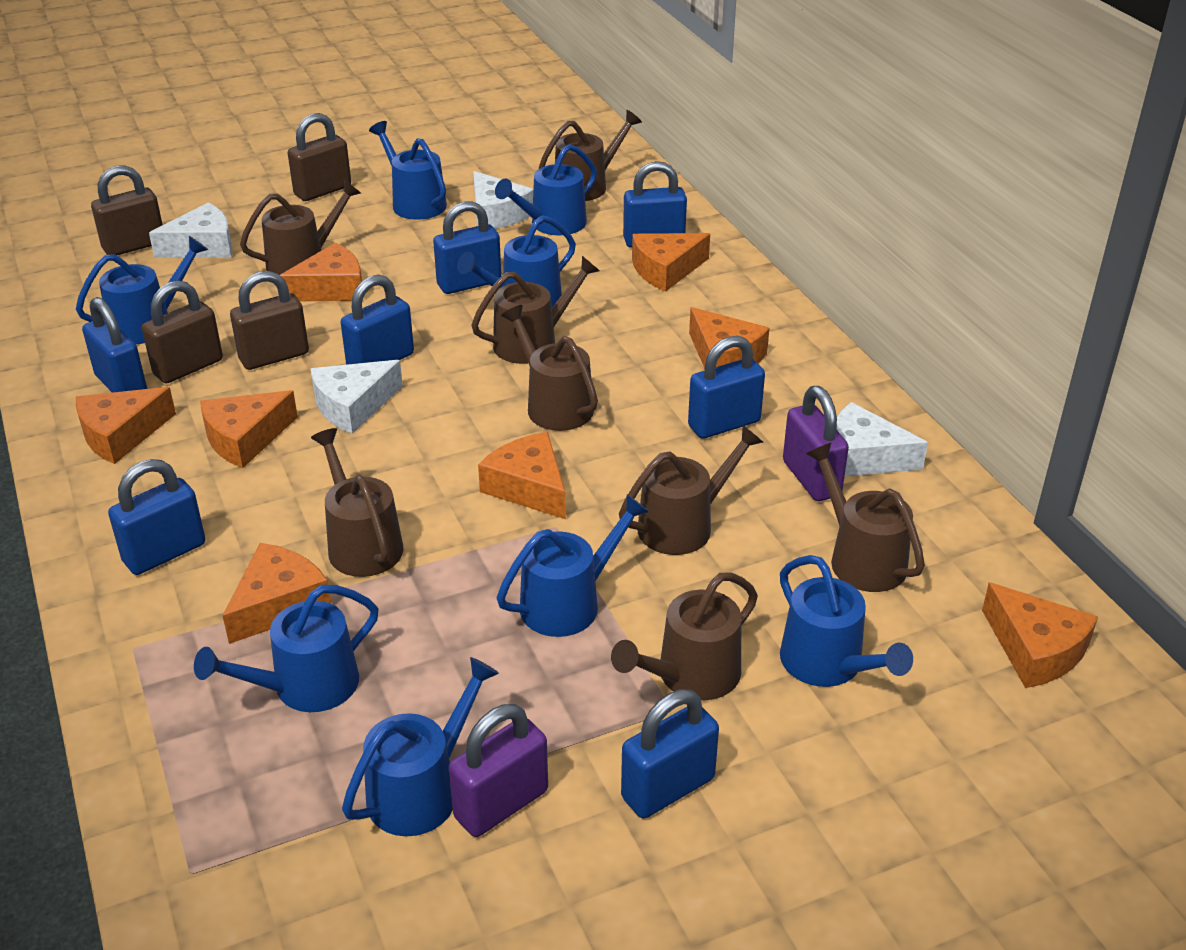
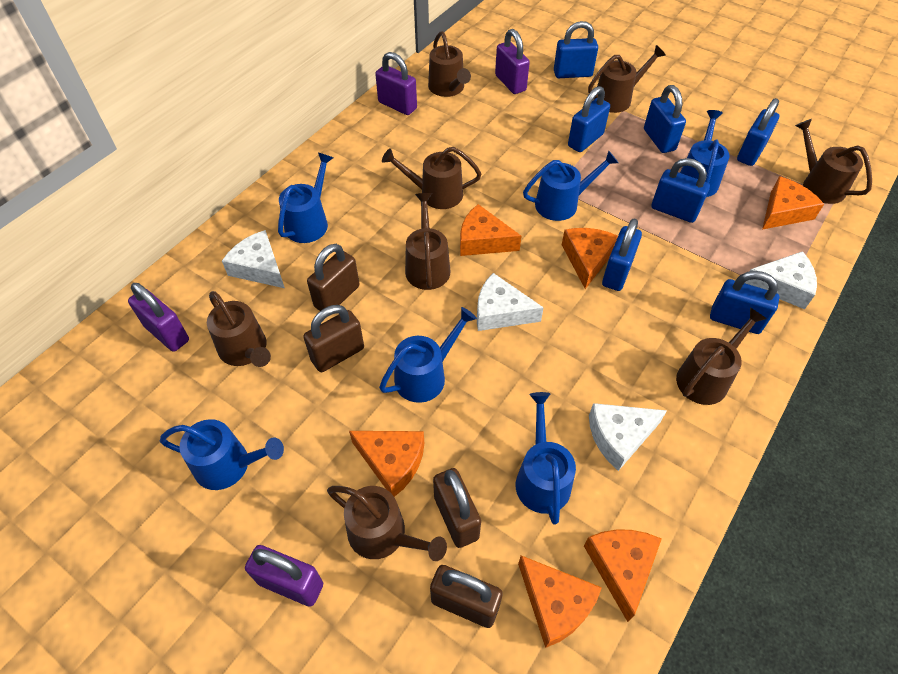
blue watering can: 8 -> 6
orange cheese: 8 -> 6
purple padlock: 2 -> 4

